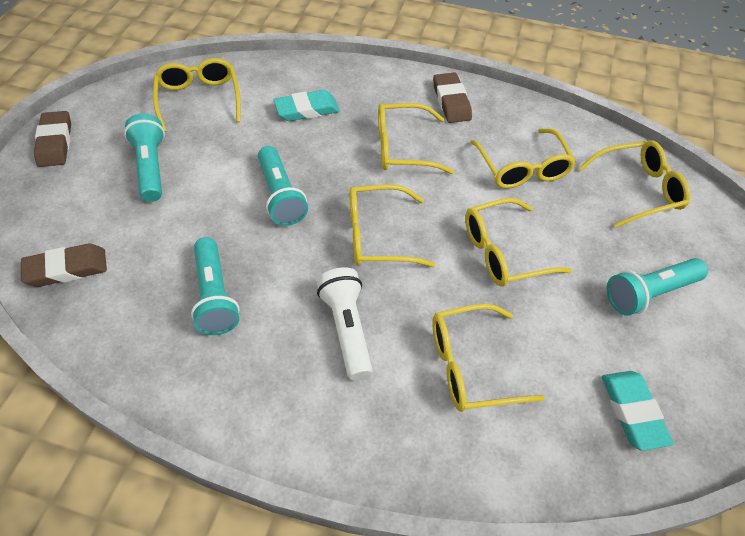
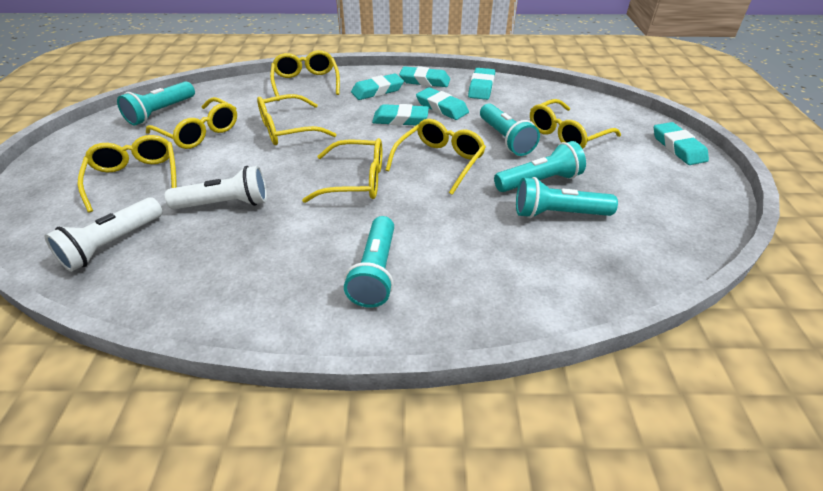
brown eraser: 3 -> 0
turquoise eraser: 2 -> 6
turquoise flashlight: 4 -> 5
white flashlight: 1 -> 2

